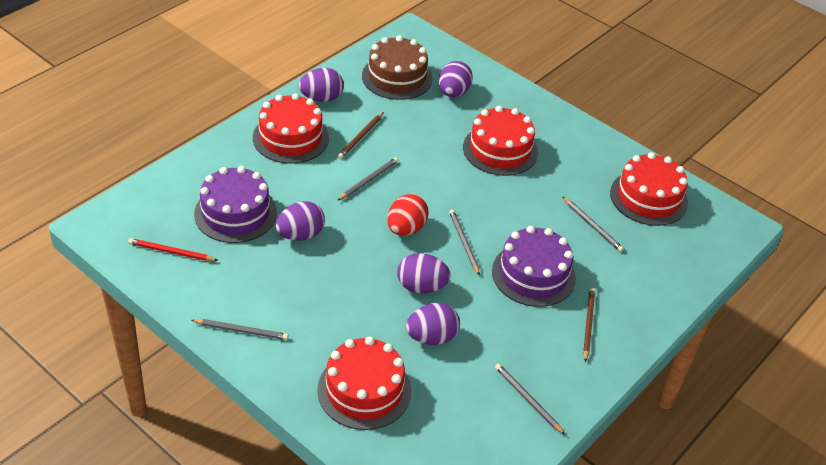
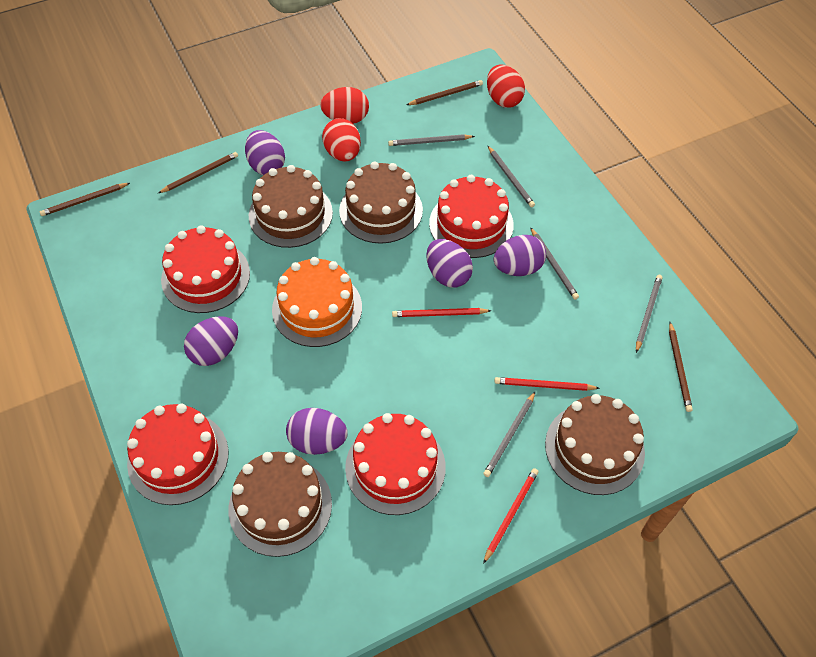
brown cake: 1 -> 4
brown pencil: 2 -> 4
orange cake: 0 -> 1
purple cake: 2 -> 0
red egg: 1 -> 3
red pencil: 1 -> 3

